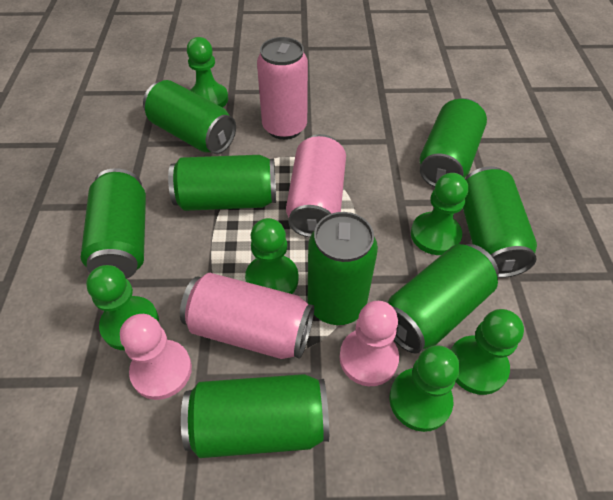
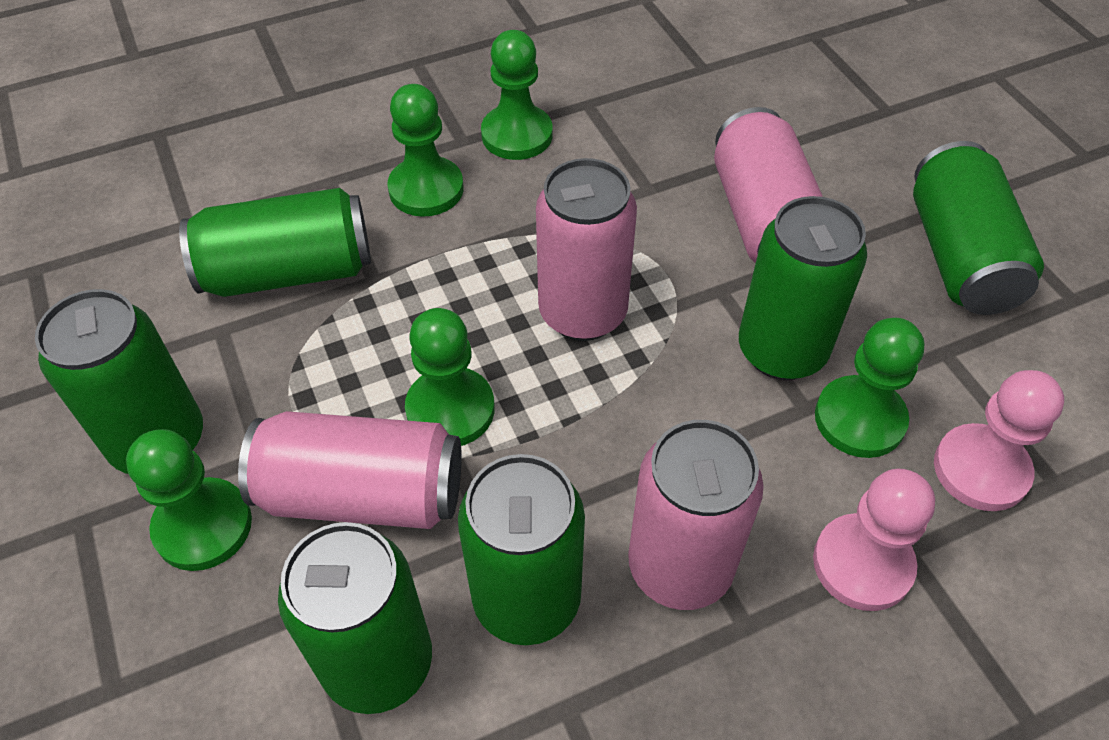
green can: 8 -> 6
green pawn: 6 -> 5
pink can: 3 -> 4

